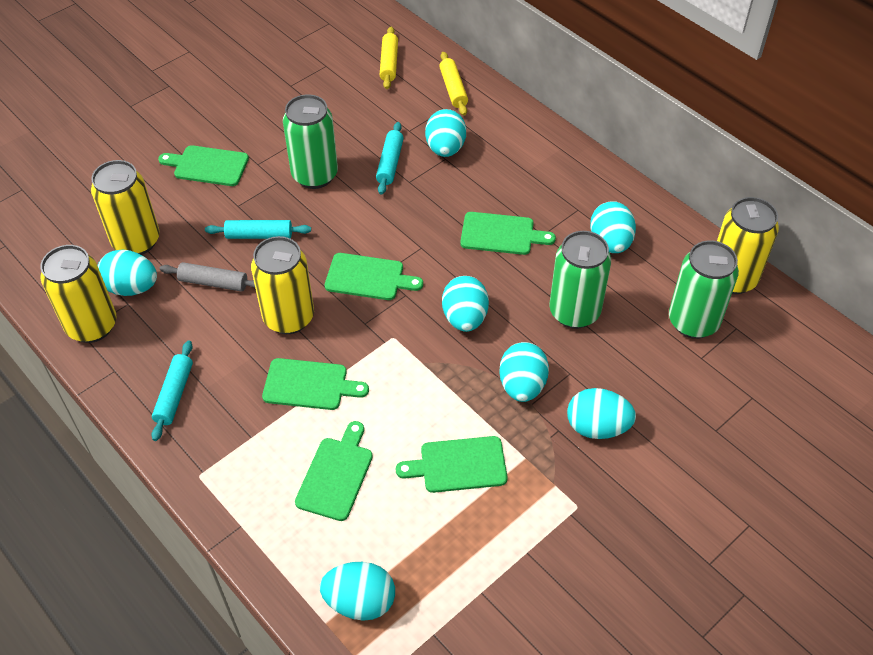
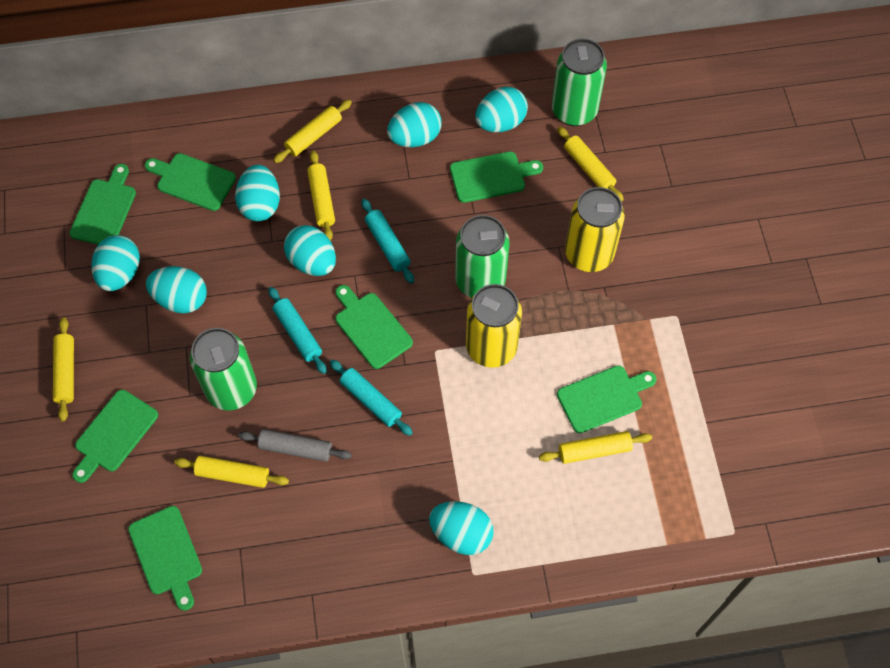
green cutting board: 6 -> 7
yellow can: 4 -> 2
yellow rolling pin: 2 -> 6

